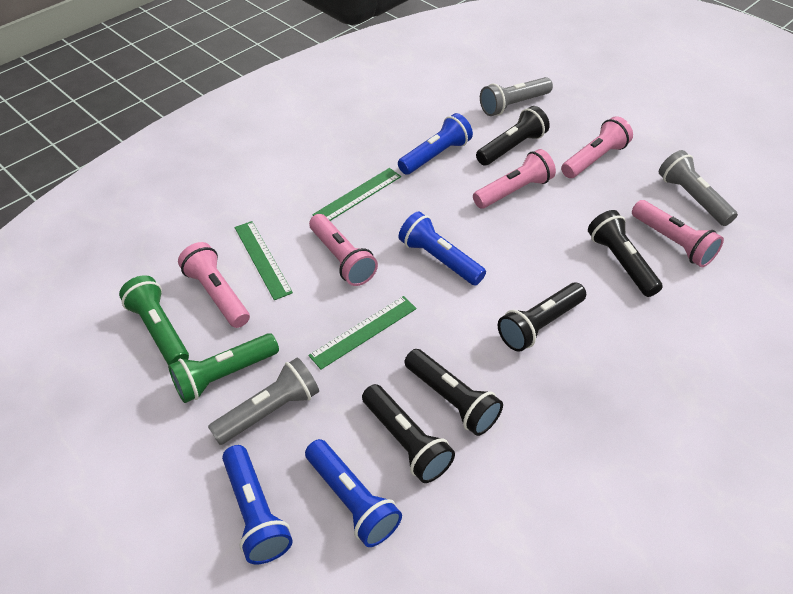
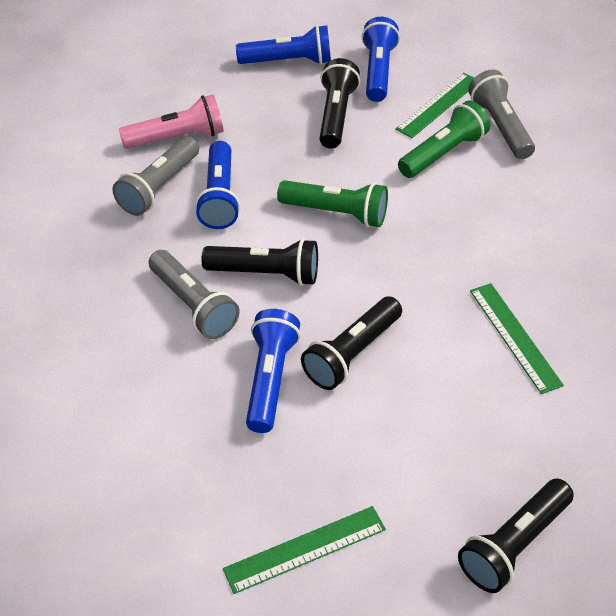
black flashlight: 5 -> 4
pink flashlight: 5 -> 1

